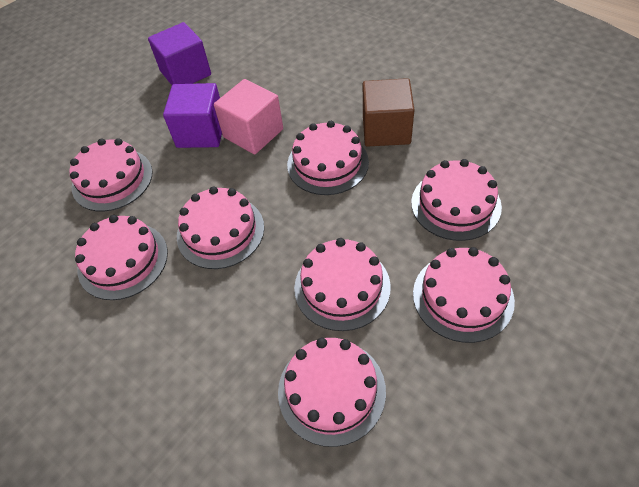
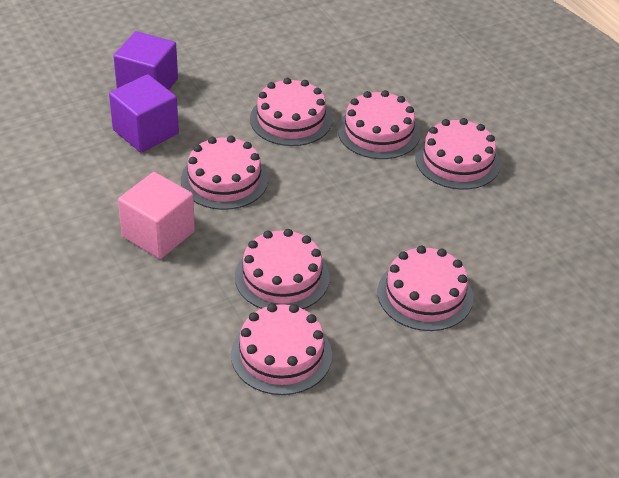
brown cube: 1 -> 0
pink cake: 8 -> 7

